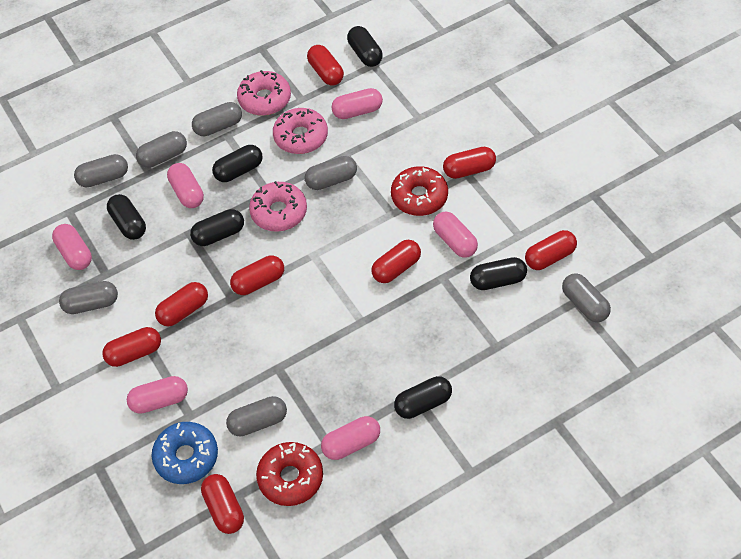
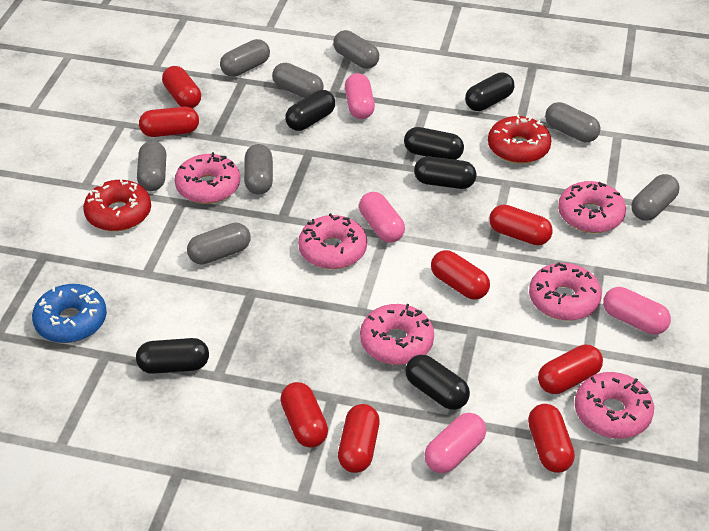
grey capsule: 7 -> 8
pink capsule: 6 -> 4
pink donut: 3 -> 6

